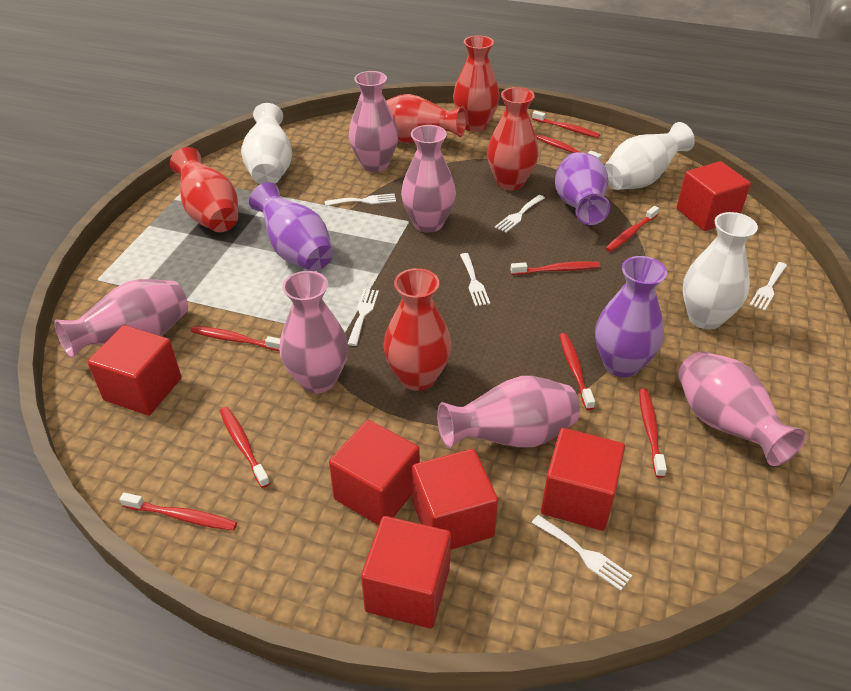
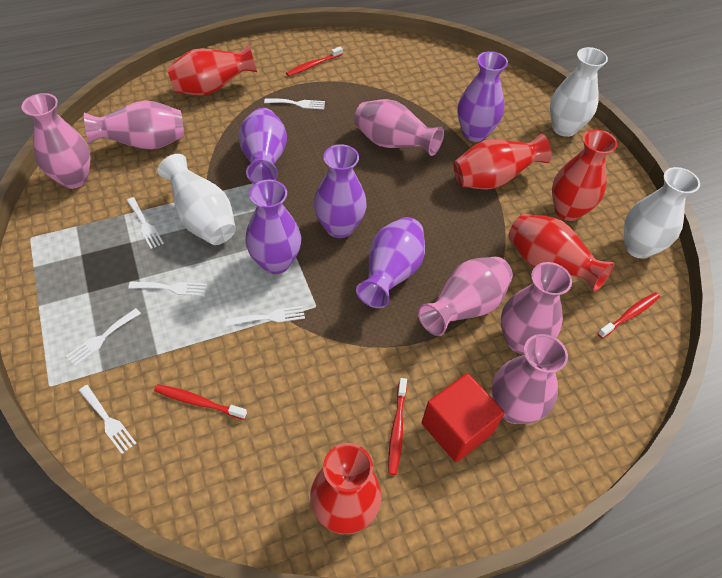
purple vase: 3 -> 5
red cube: 6 -> 1
red toothbrush: 9 -> 4

